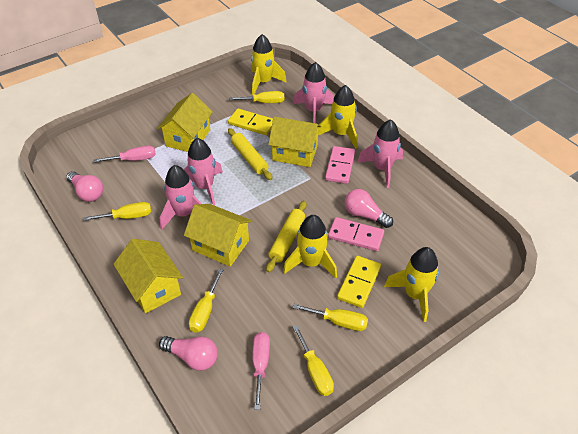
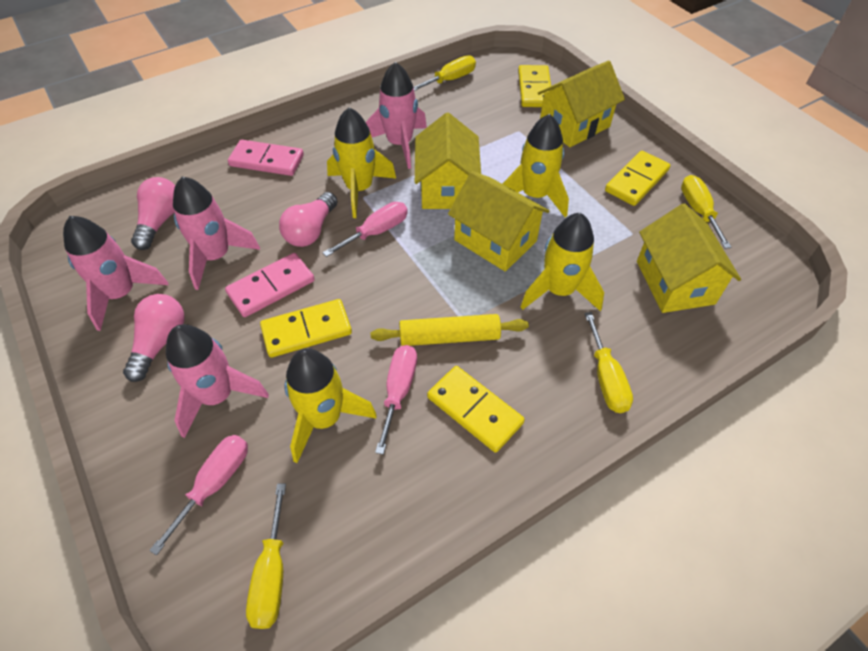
pink screwdriver: 2 -> 3
yellow domino: 2 -> 4
yellow rolling pin: 2 -> 1
yellow screwdriver: 5 -> 4

